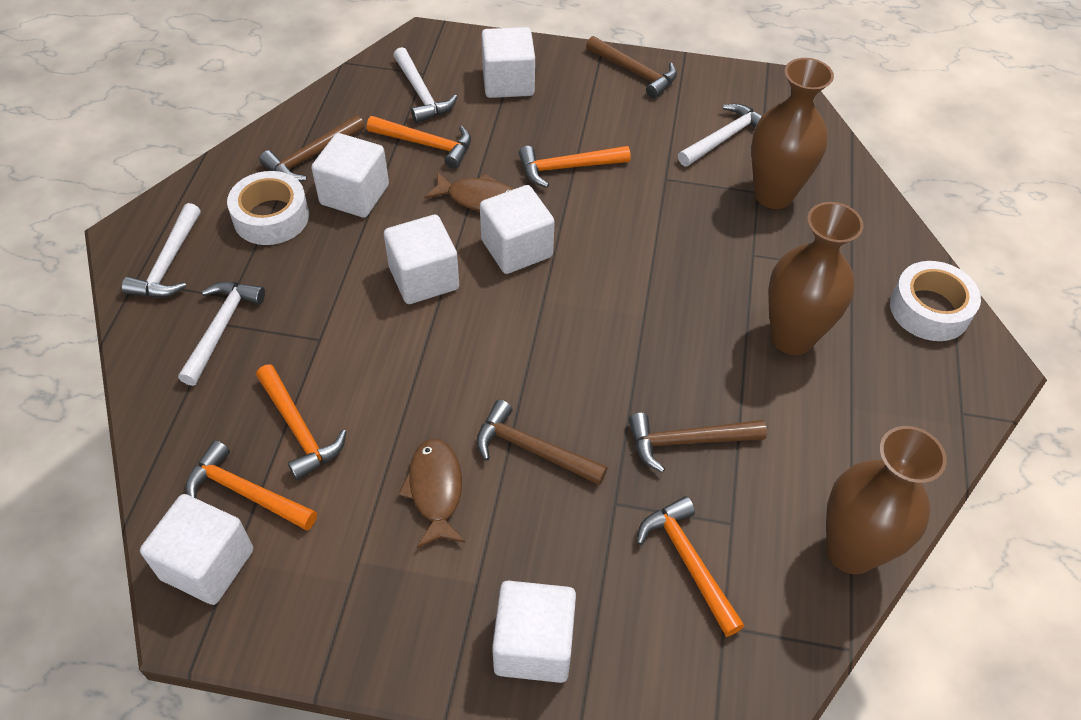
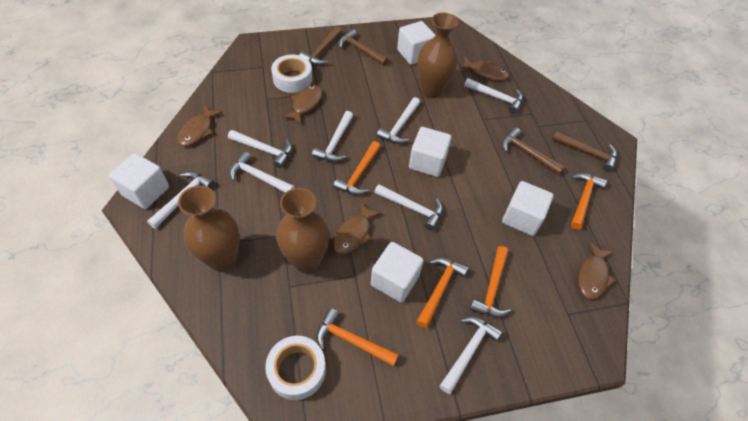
brown fish: 2 -> 5
white cube: 6 -> 5
white hammer: 4 -> 8

